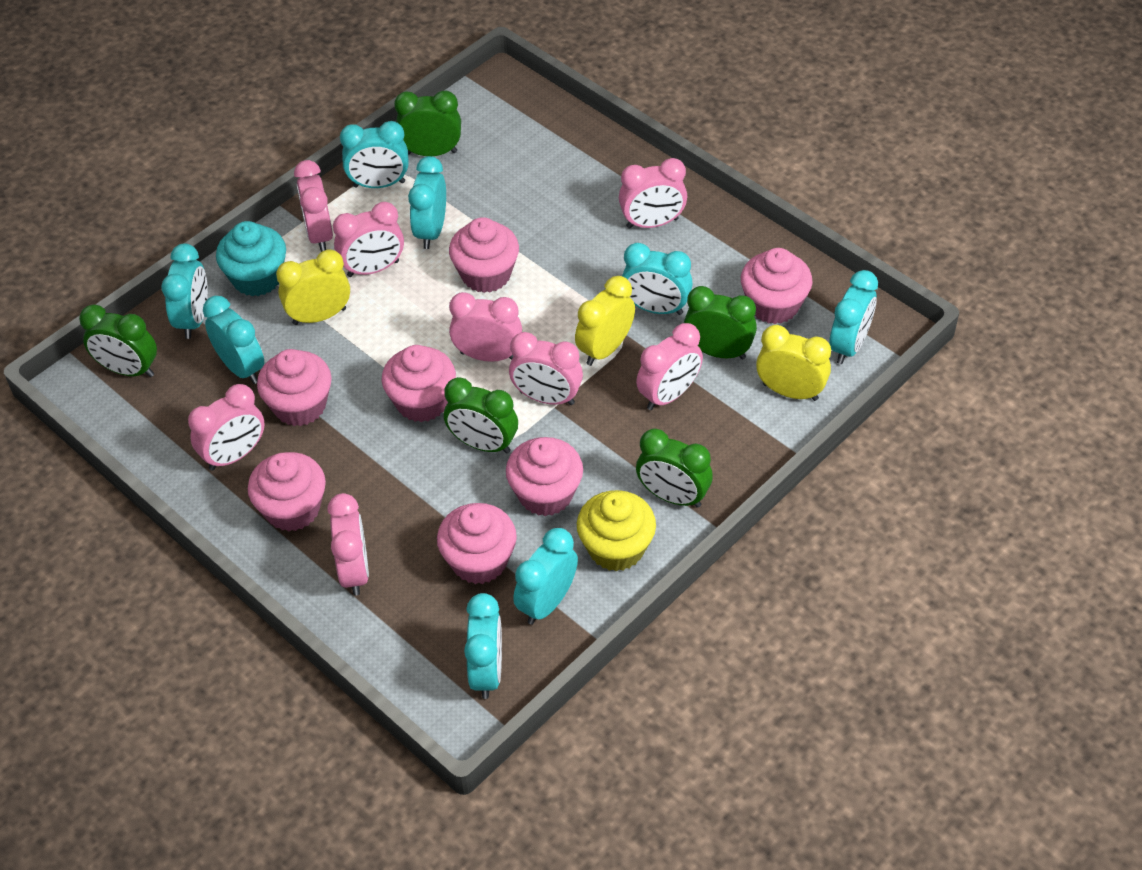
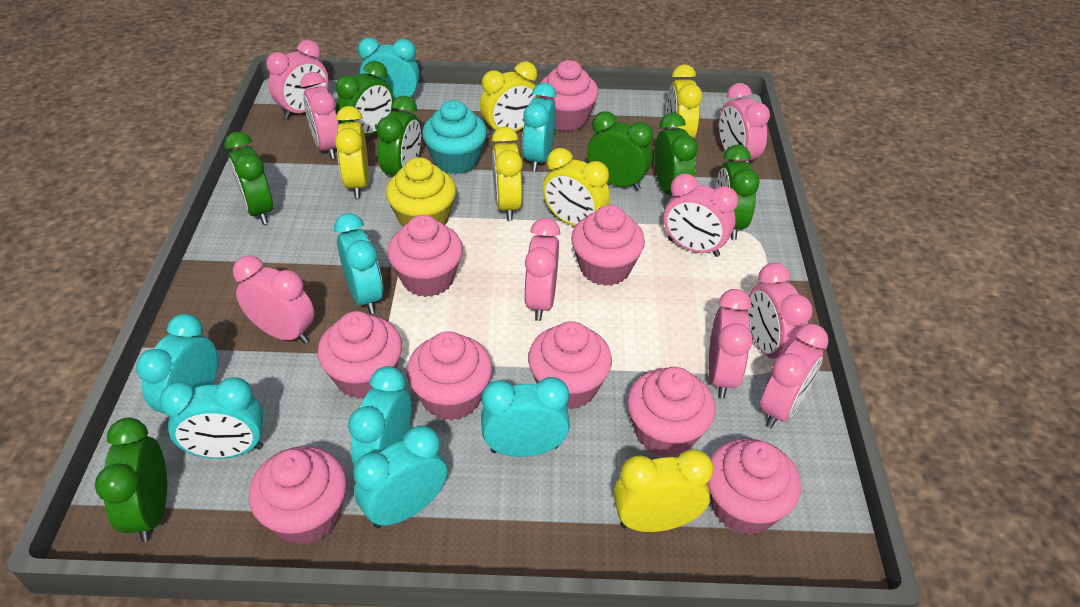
green clock: 5 -> 7
pink clock: 8 -> 9
pink cupcake: 7 -> 9
yellow clock: 3 -> 6

